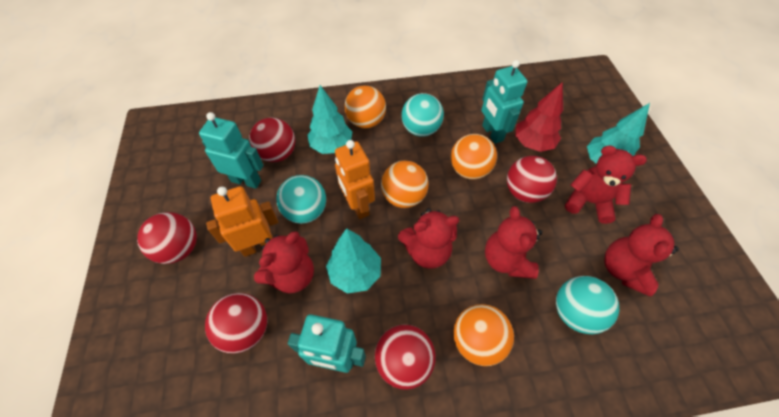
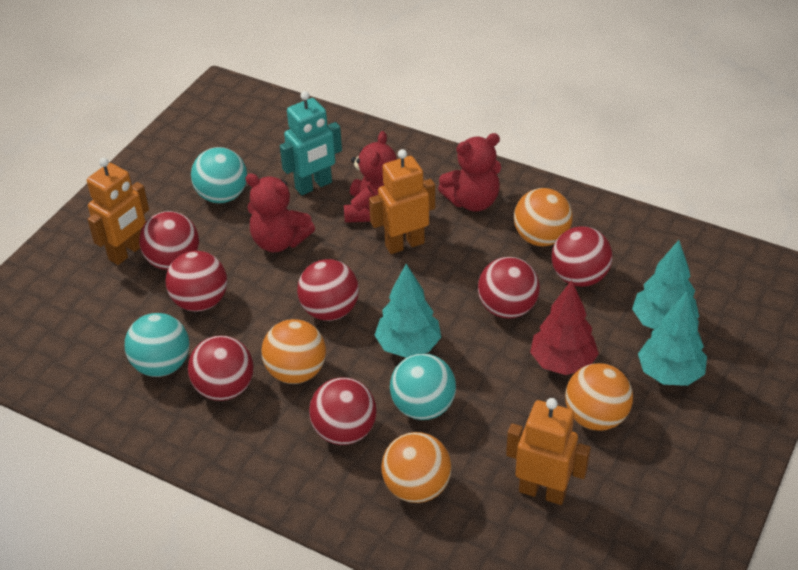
orange robot: 2 -> 3
red ball: 5 -> 7
red teddy bear: 5 -> 3
turquoise robot: 3 -> 1

